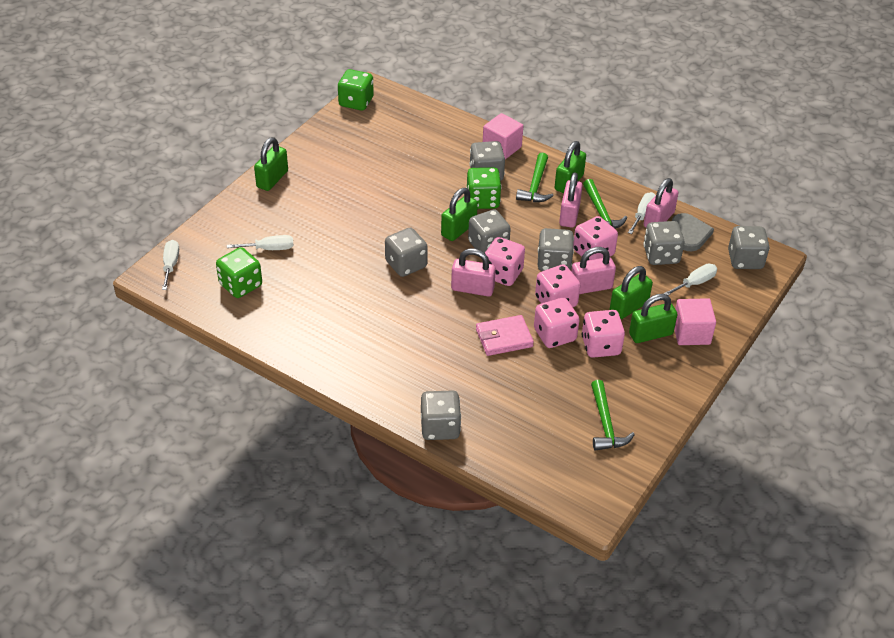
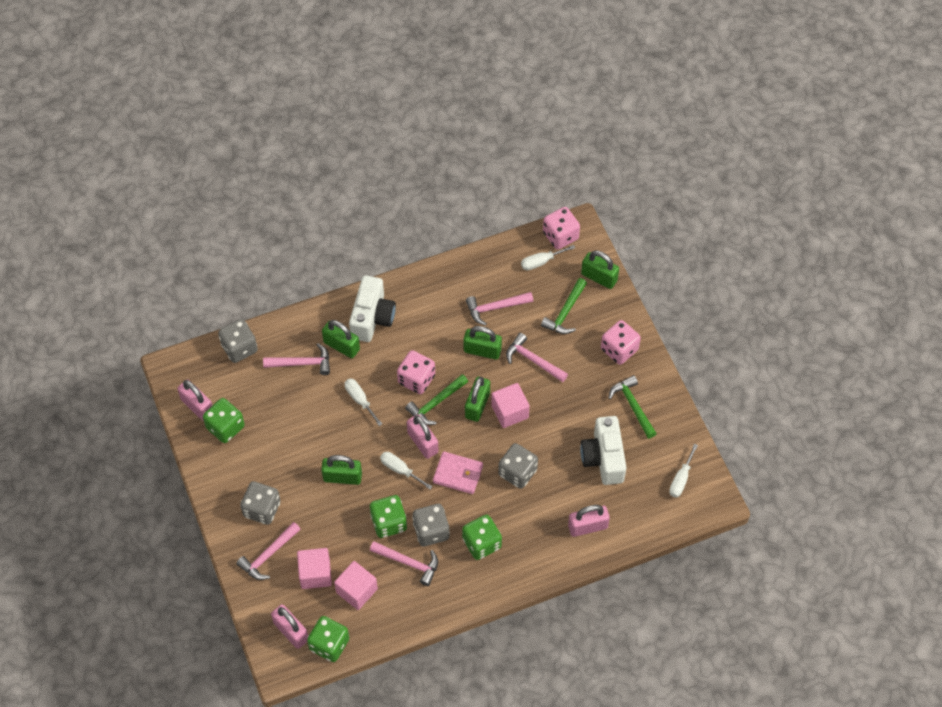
green dice: 3 -> 4
grey dice: 7 -> 4
grey heart: 1 -> 0
pink cube: 2 -> 3
pink dice: 5 -> 3
pink hammer: 0 -> 5
white camera: 0 -> 2

